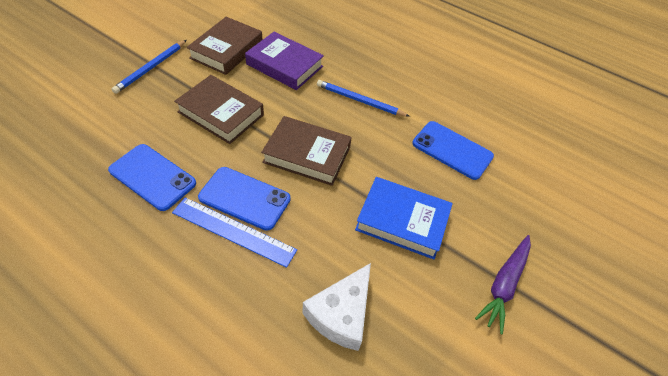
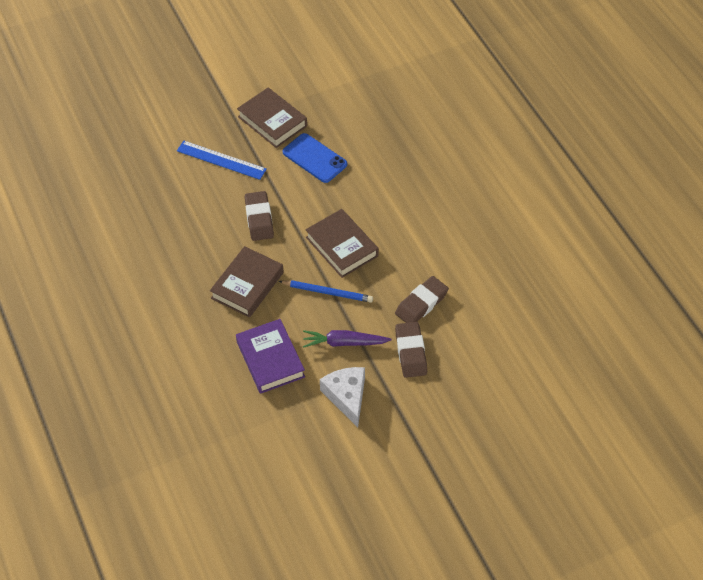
blue book: 1 -> 0
blue pencil: 2 -> 1
blue phone: 3 -> 1
brown eraser: 0 -> 3

